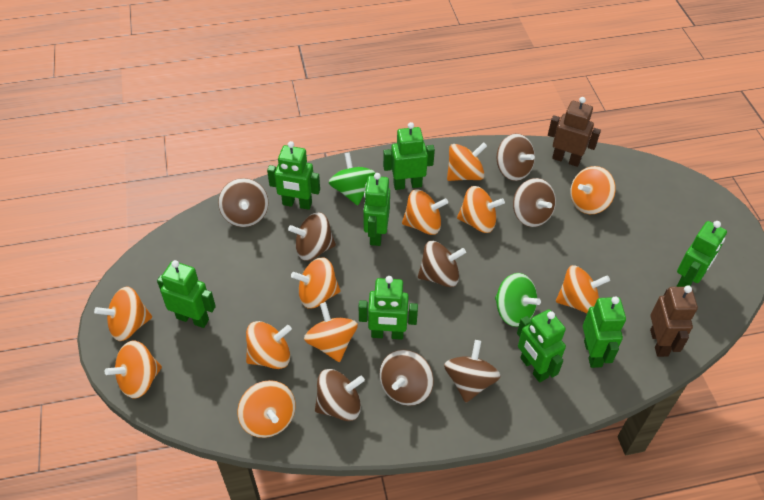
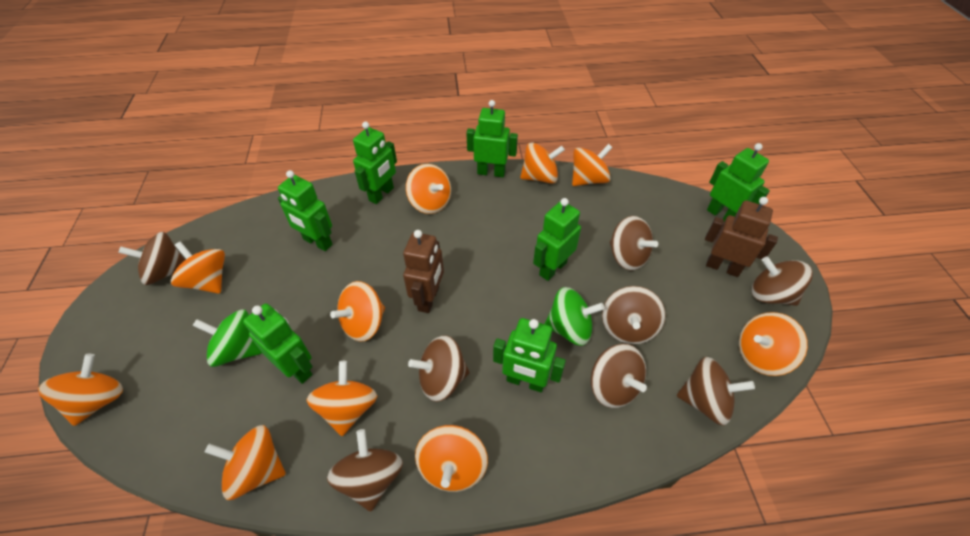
green robot: 8 -> 7
orange spinning top: 11 -> 10

